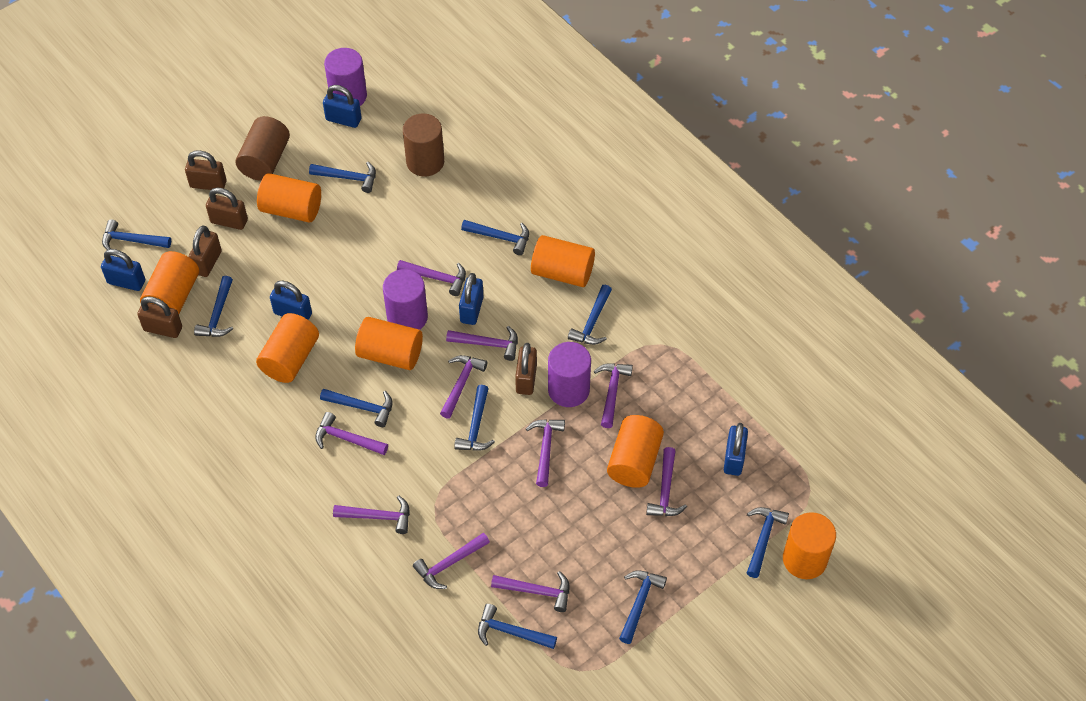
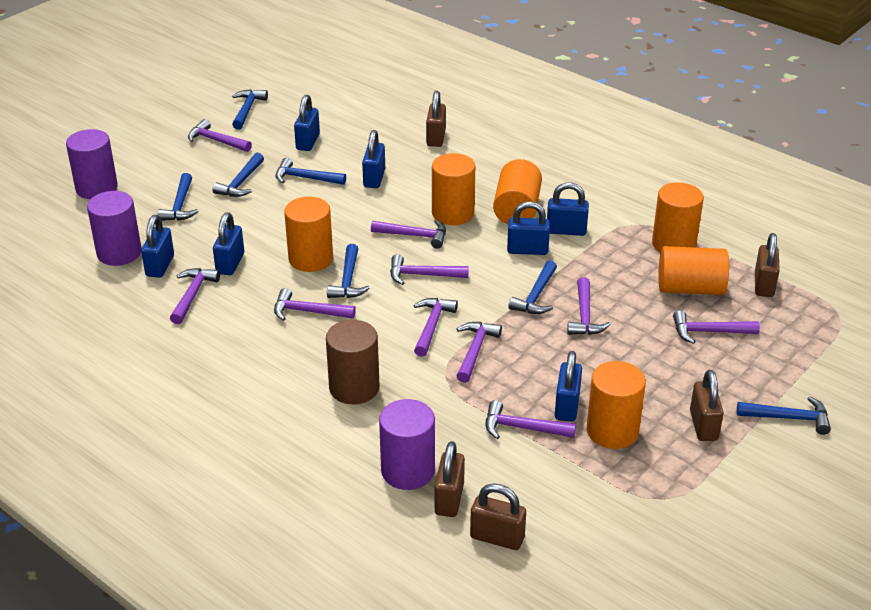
blue hammer: 10 -> 7
blue padlock: 5 -> 7
brown cylinder: 2 -> 1
orange cylinder: 7 -> 6

